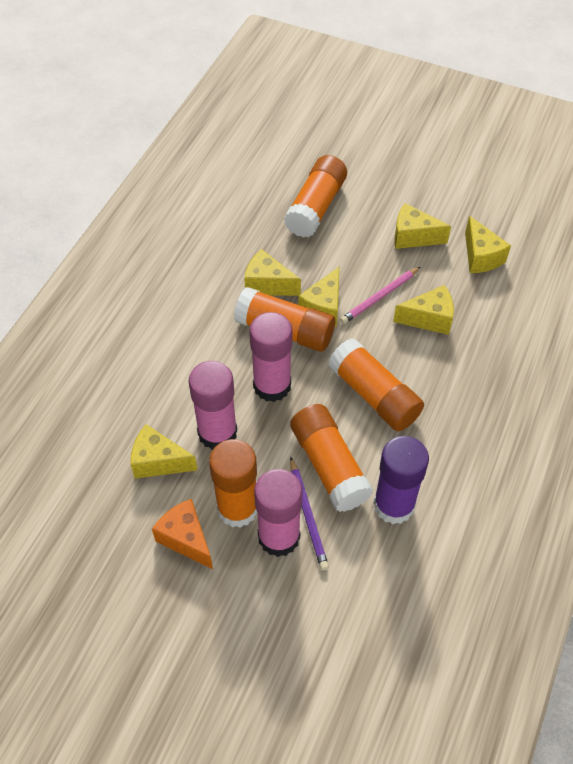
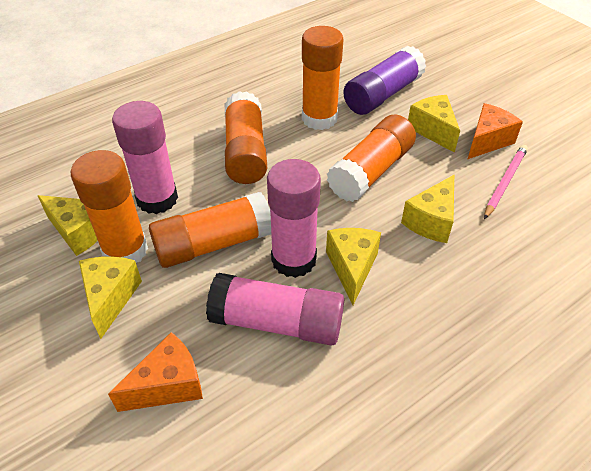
orange cheese: 1 -> 2
purple pencil: 1 -> 0
yellow cheese: 6 -> 5

